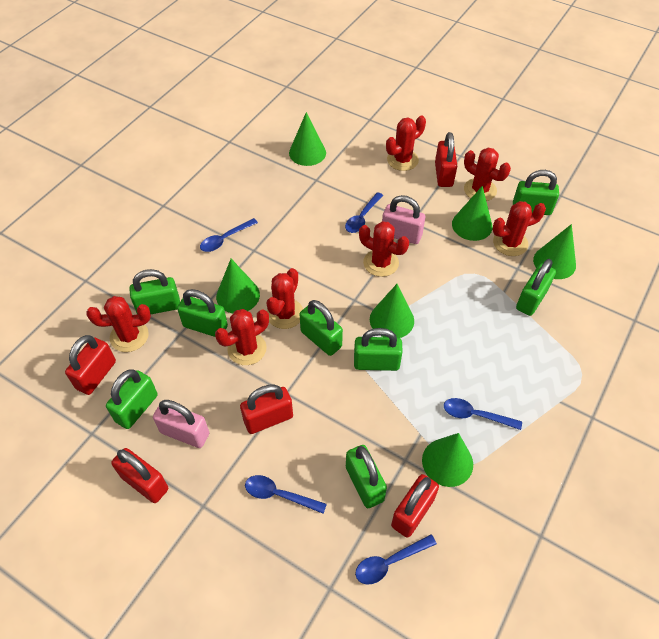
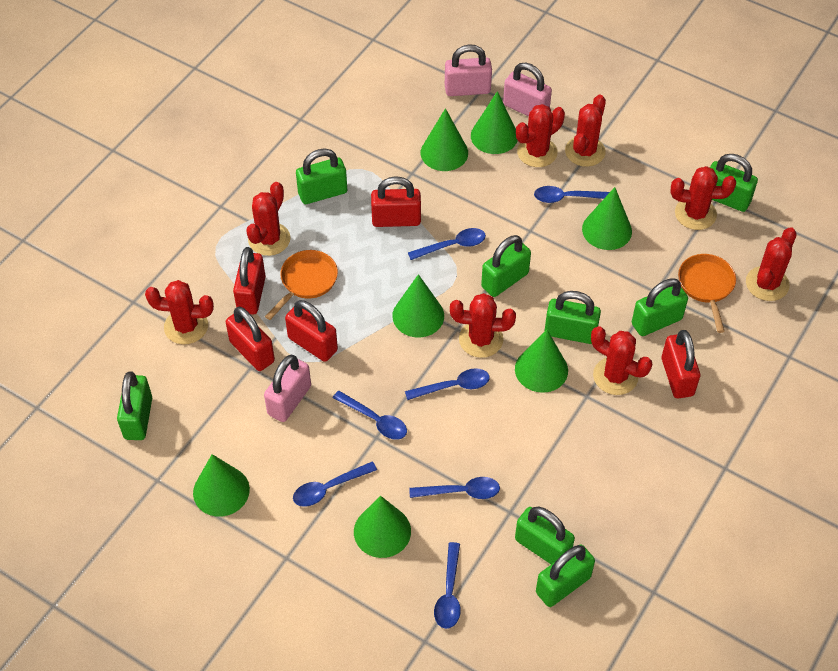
blue spoon: 5 -> 7
green cone: 6 -> 7
orange pan: 0 -> 2
pink padlock: 2 -> 3
red cactus: 7 -> 8

